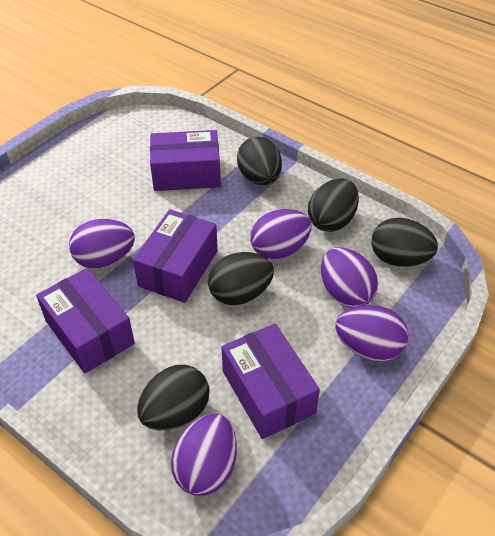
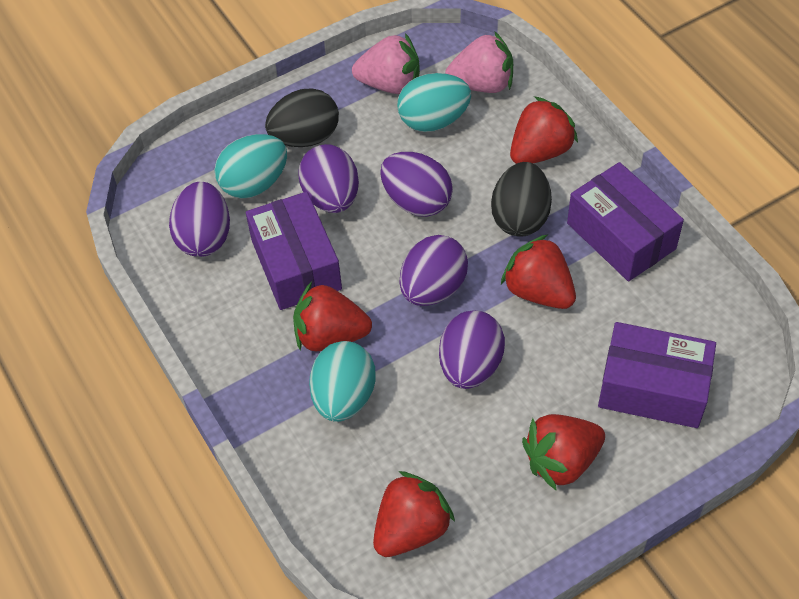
black egg: 5 -> 2
pink strawberry: 0 -> 2
purple box: 4 -> 3
red strawberry: 0 -> 5
turquoise egg: 0 -> 3

